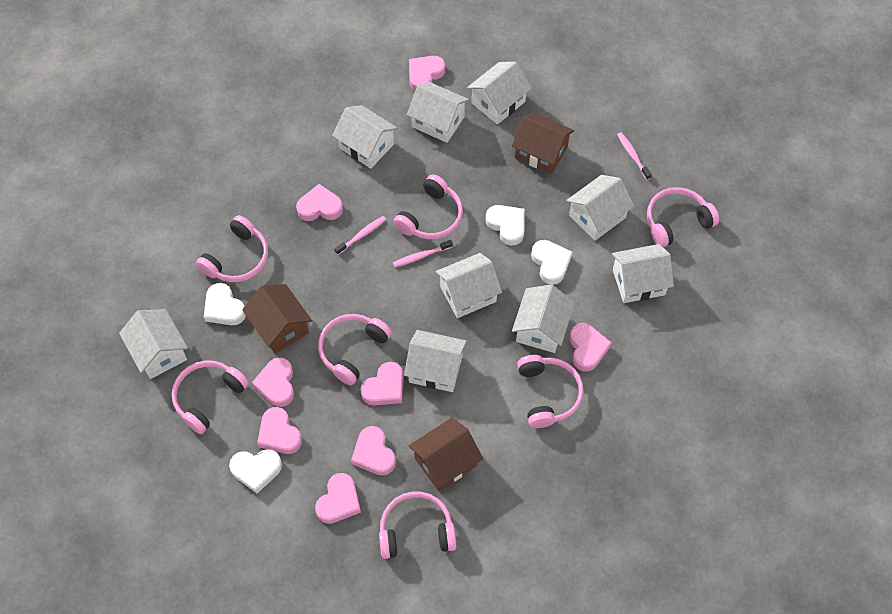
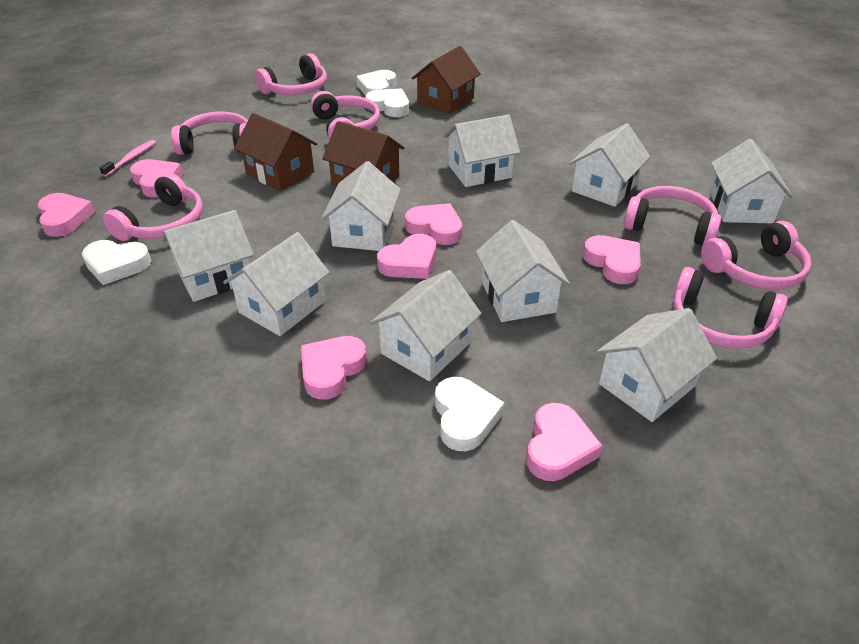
pink heart: 8 -> 7
pink toothbrush: 3 -> 1

